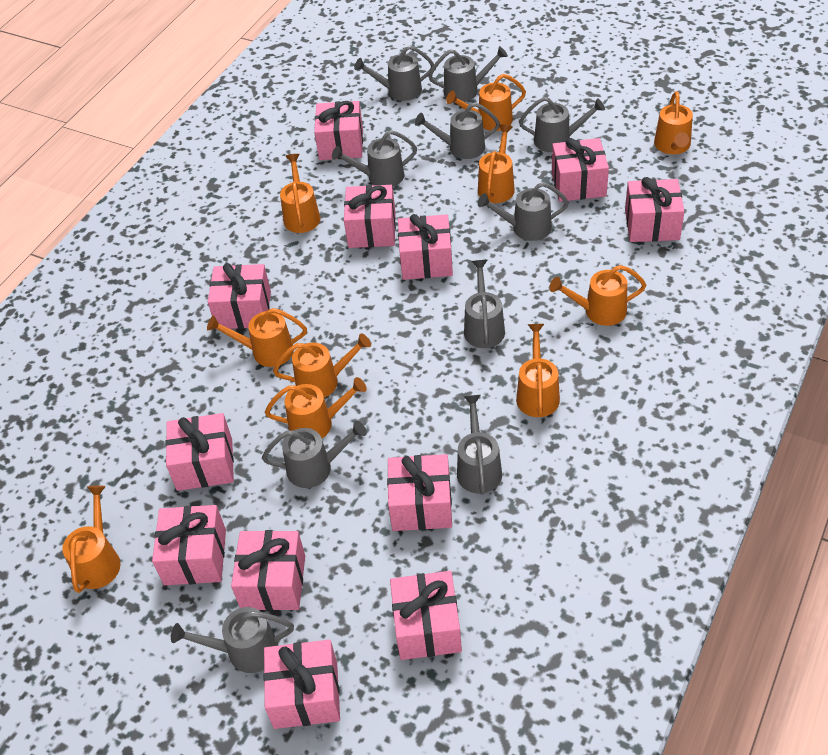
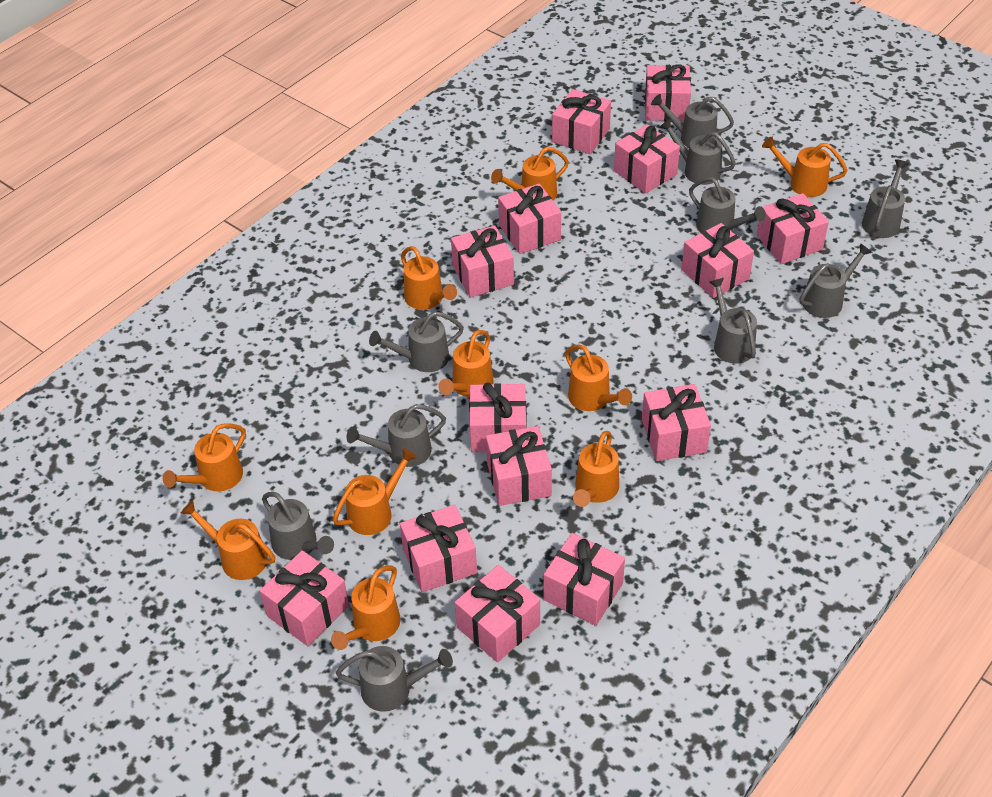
pink gift: 12 -> 14

